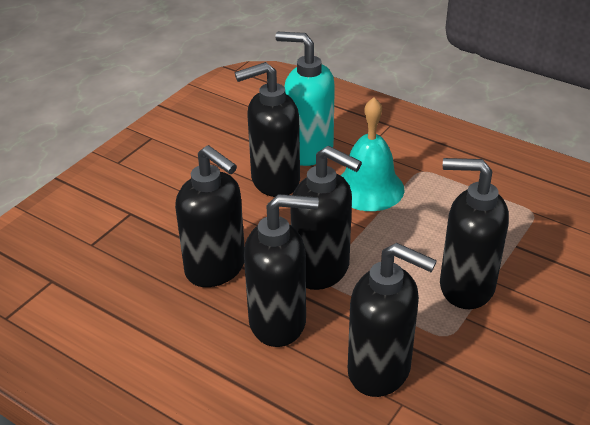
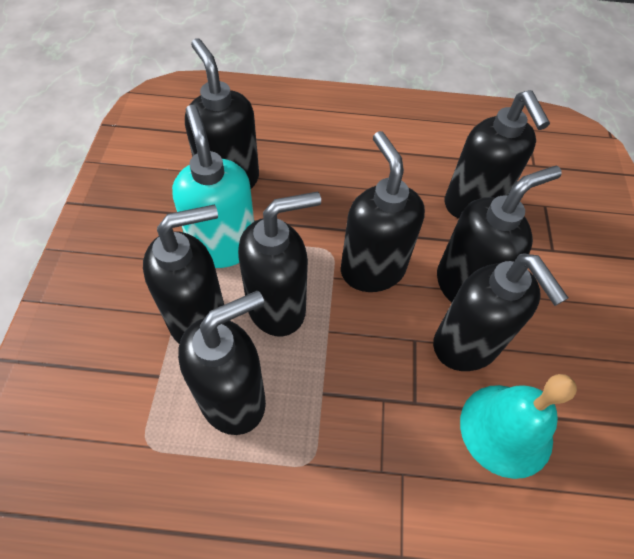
black soap dispenser: 6 -> 8

